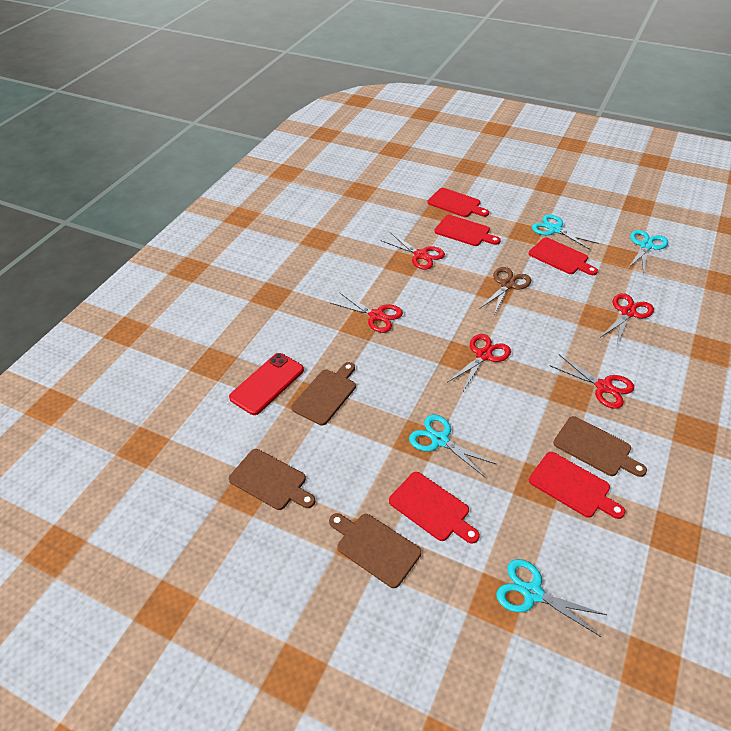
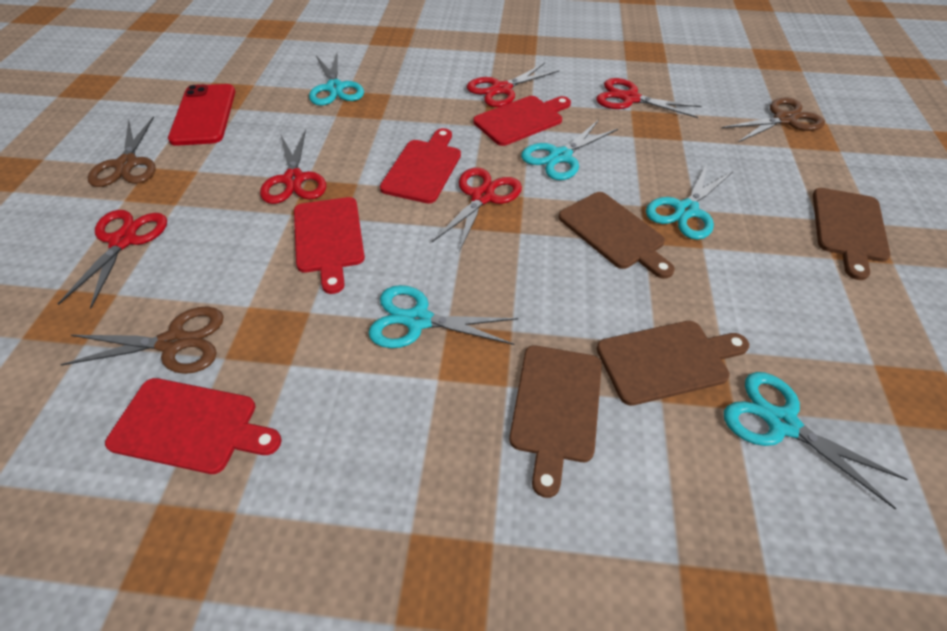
brown scissors: 1 -> 3
red cutting board: 5 -> 4
turquoise scissors: 4 -> 5

